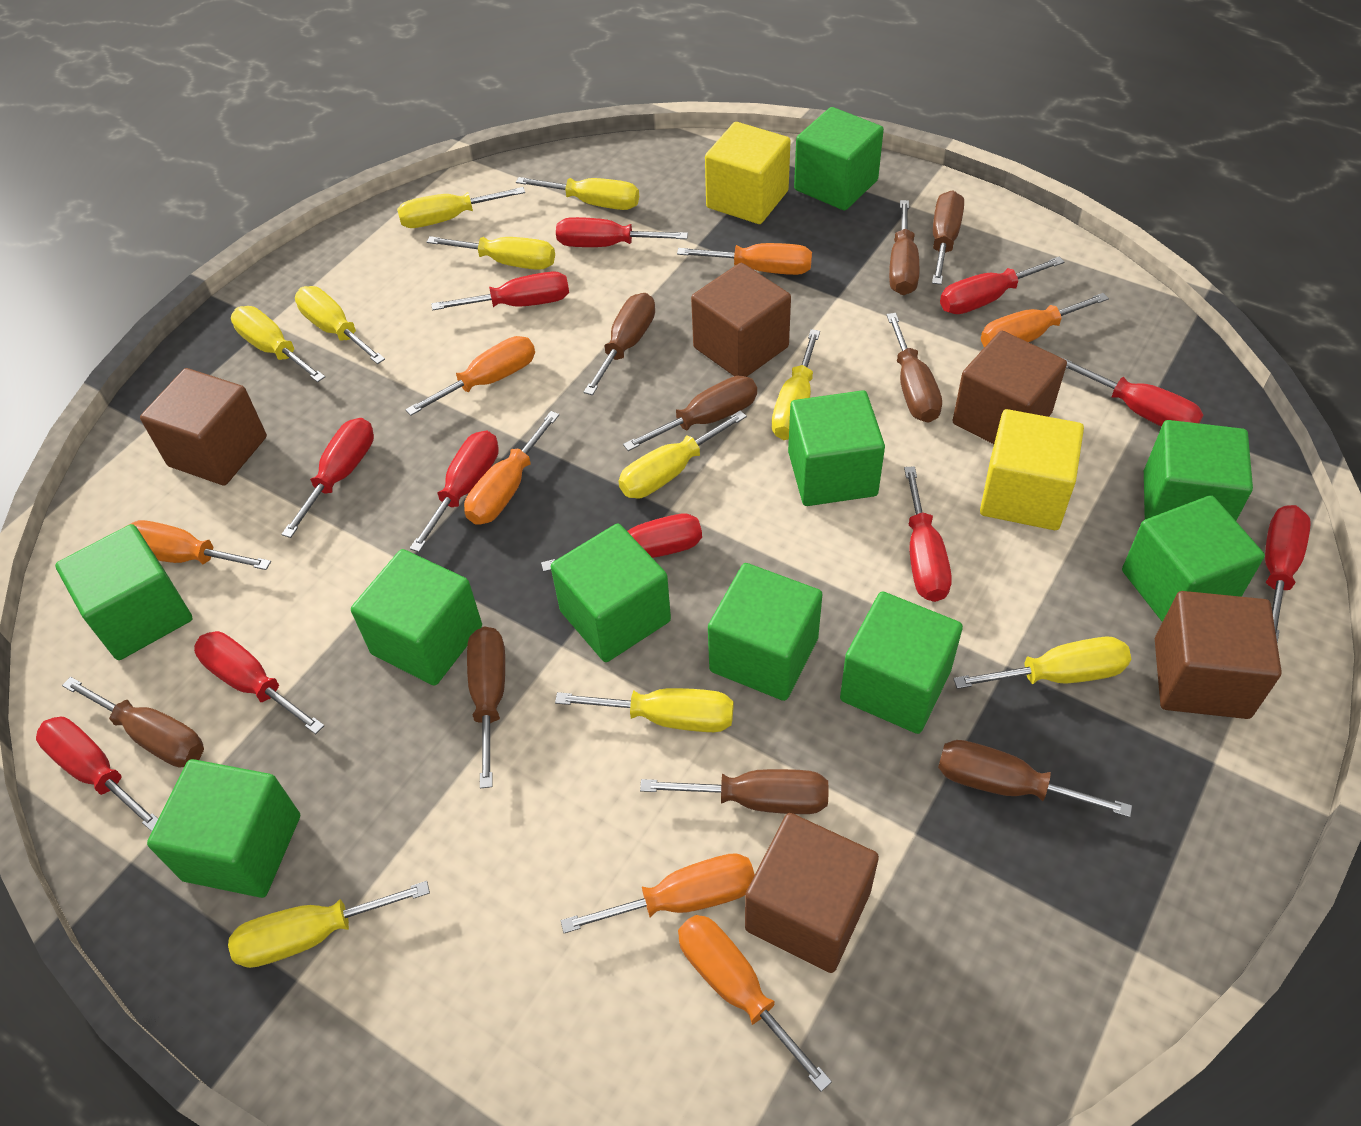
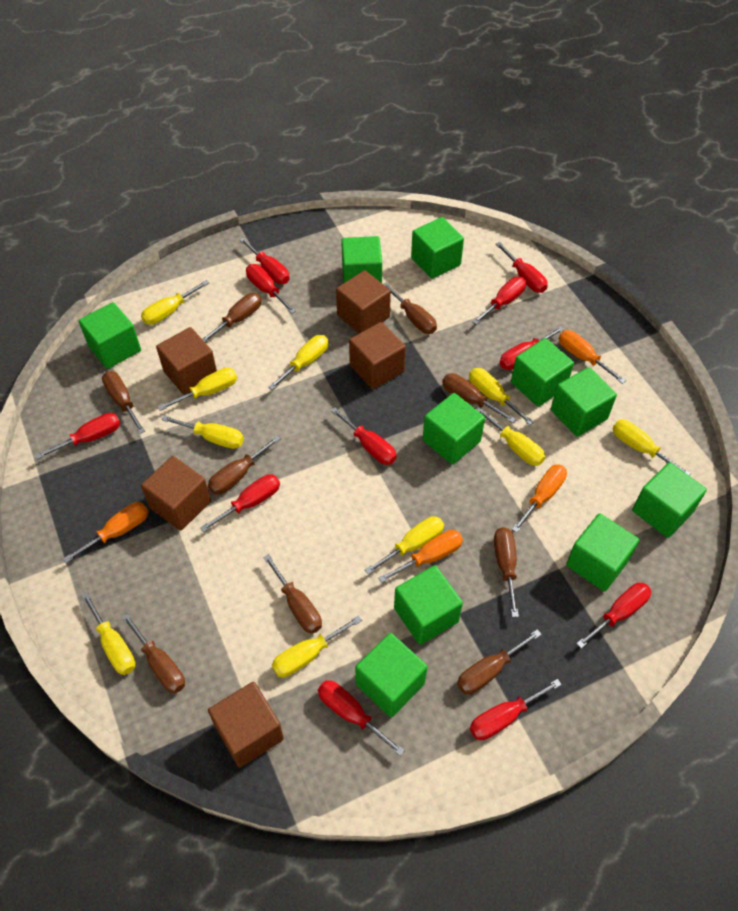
orange screwdriver: 7 -> 4
yellow cube: 2 -> 0

